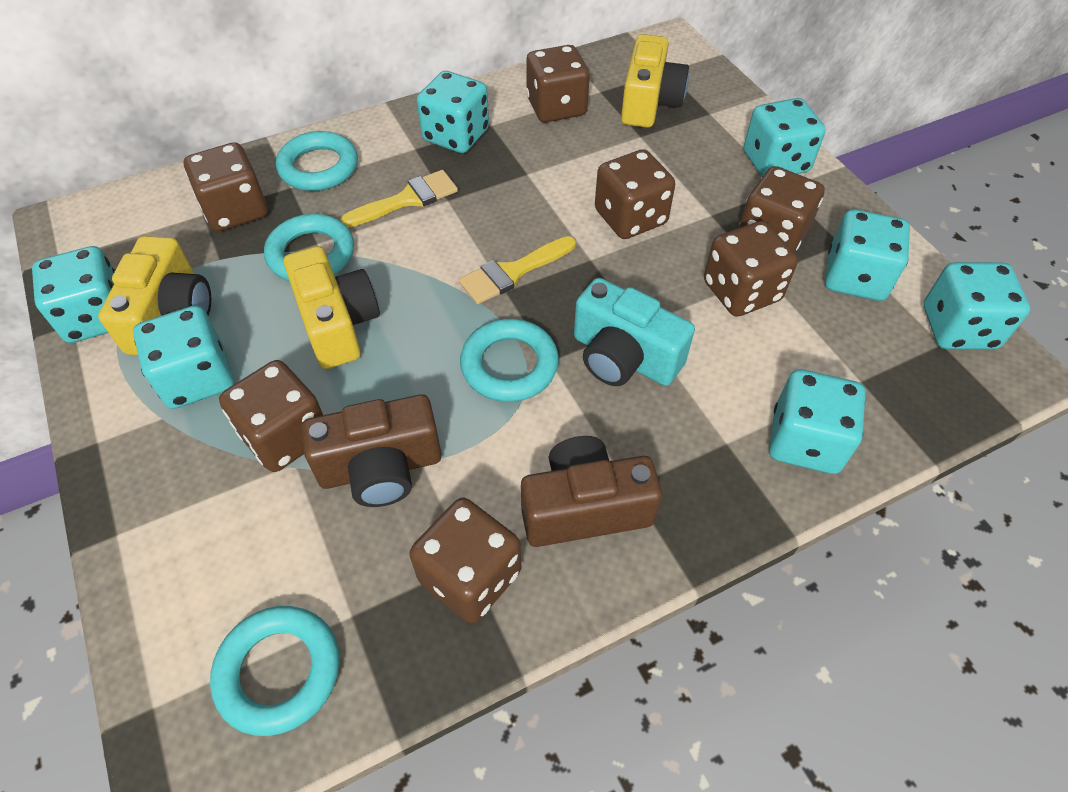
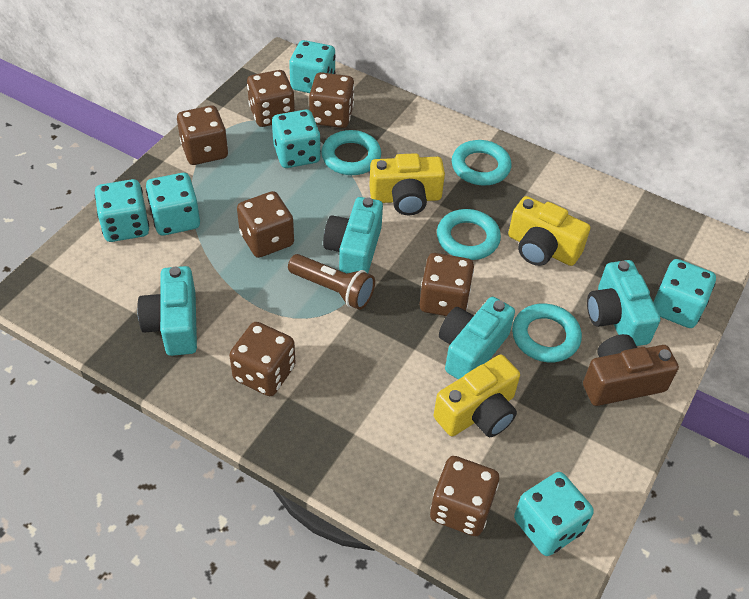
brown camera: 2 -> 1
brown flashlight: 0 -> 1
turquoise camera: 1 -> 4
turquoise dice: 7 -> 6
yellow brush: 2 -> 0

